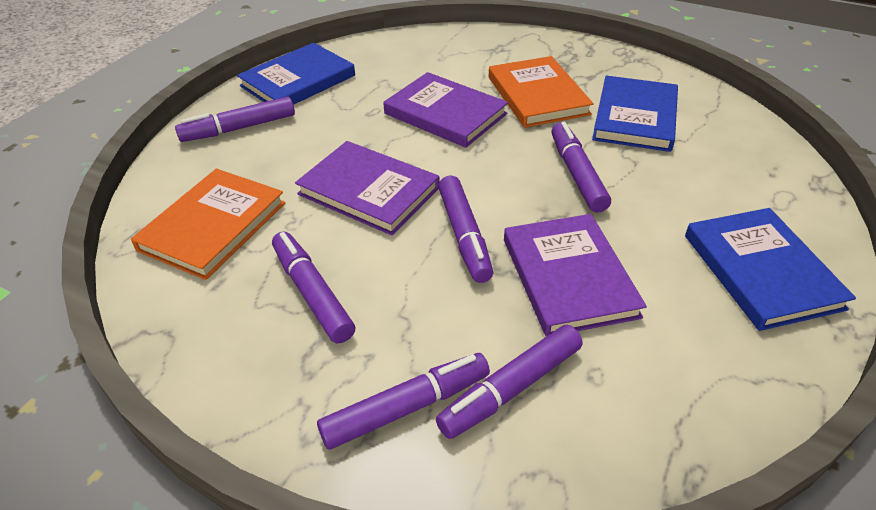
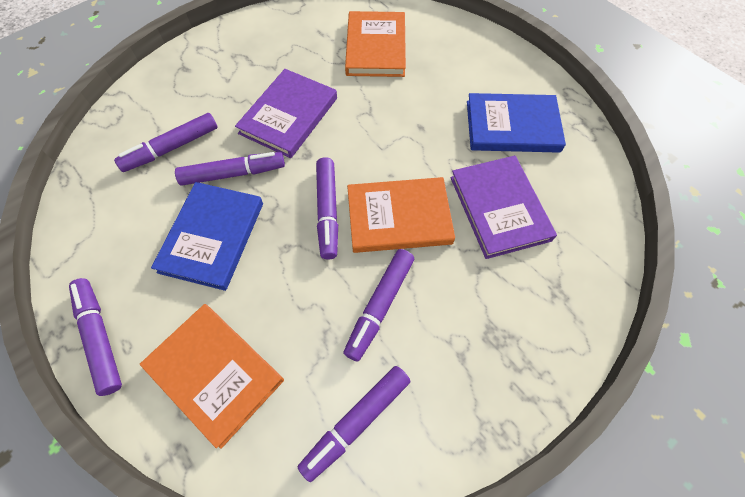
blue book: 3 -> 2
orange book: 2 -> 3
purple book: 3 -> 2

